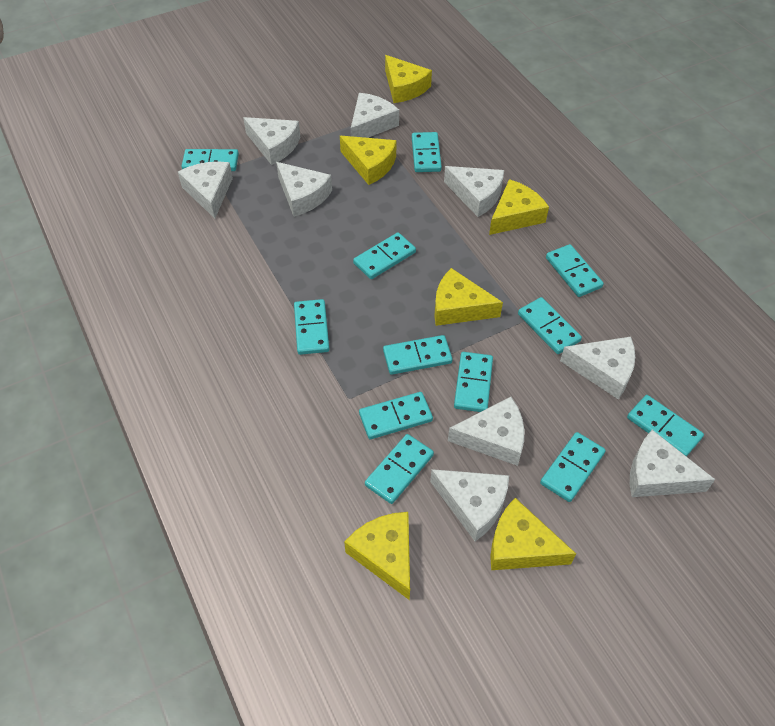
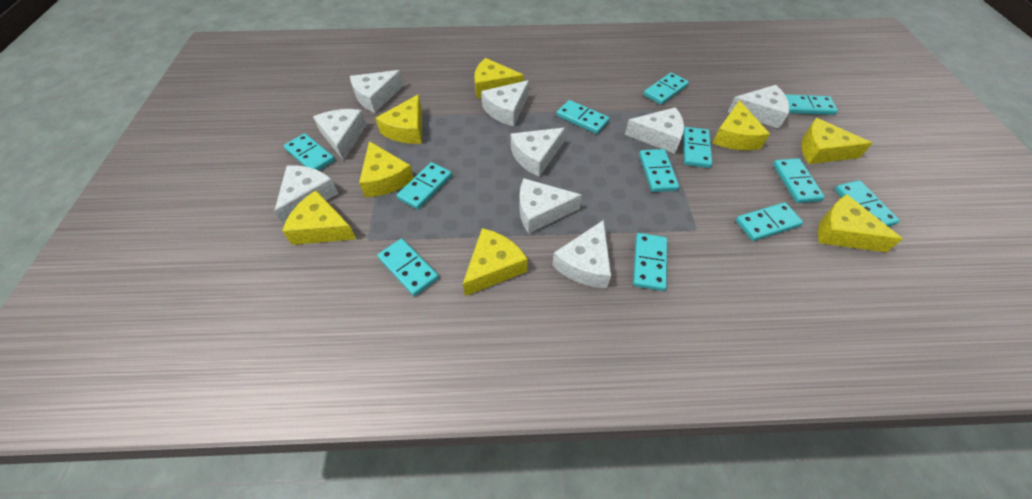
yellow cheese: 6 -> 8

